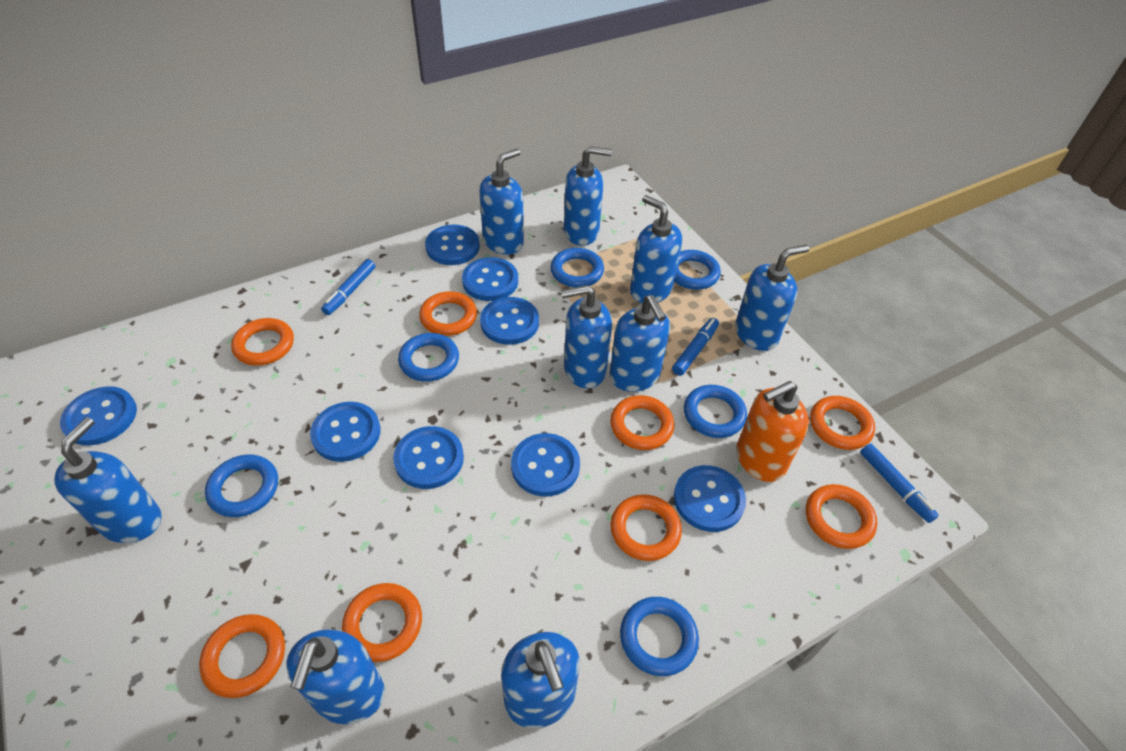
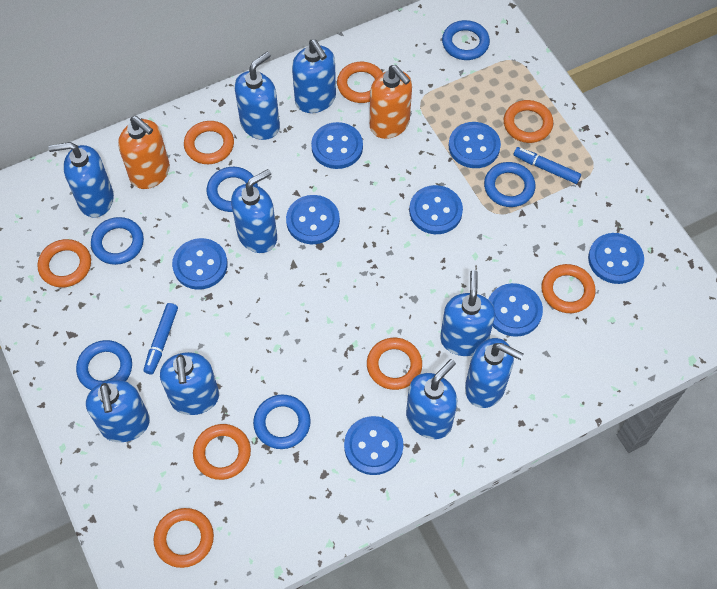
blue marker: 3 -> 2
orange soap dispenser: 1 -> 2

